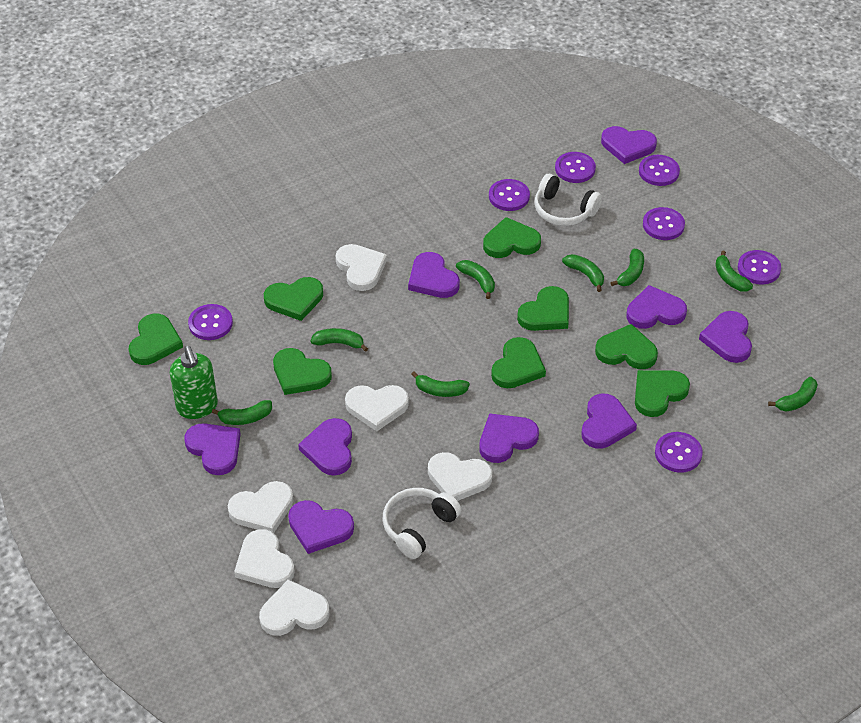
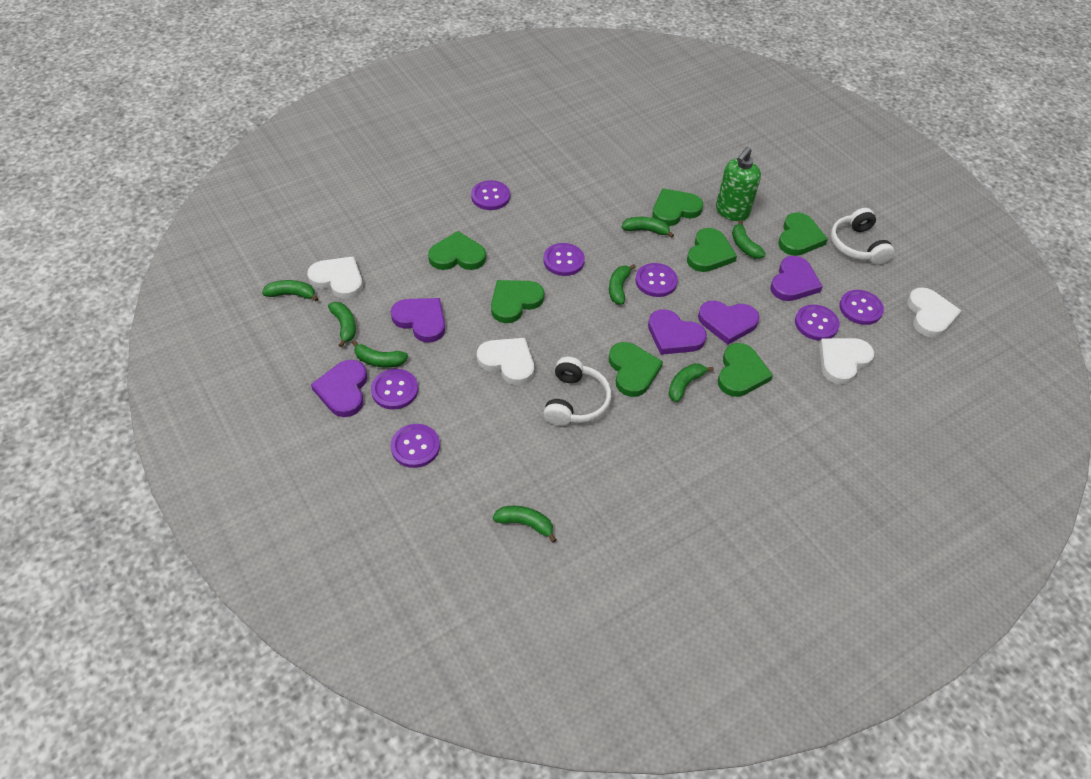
green heart: 8 -> 7
purple heart: 9 -> 5
white heart: 6 -> 4

